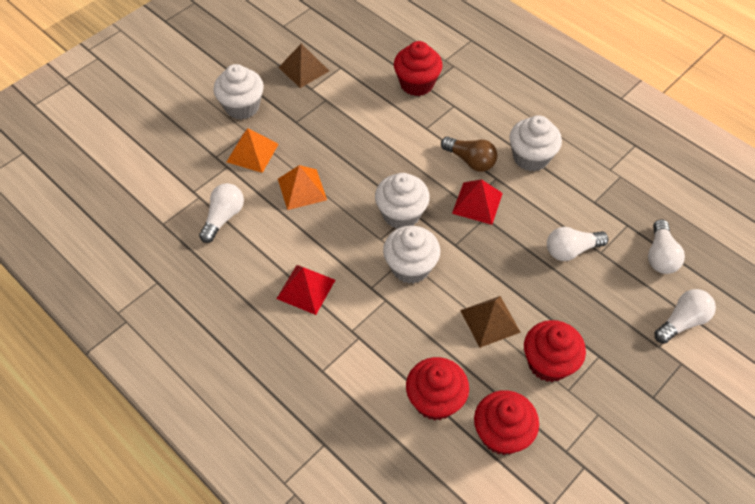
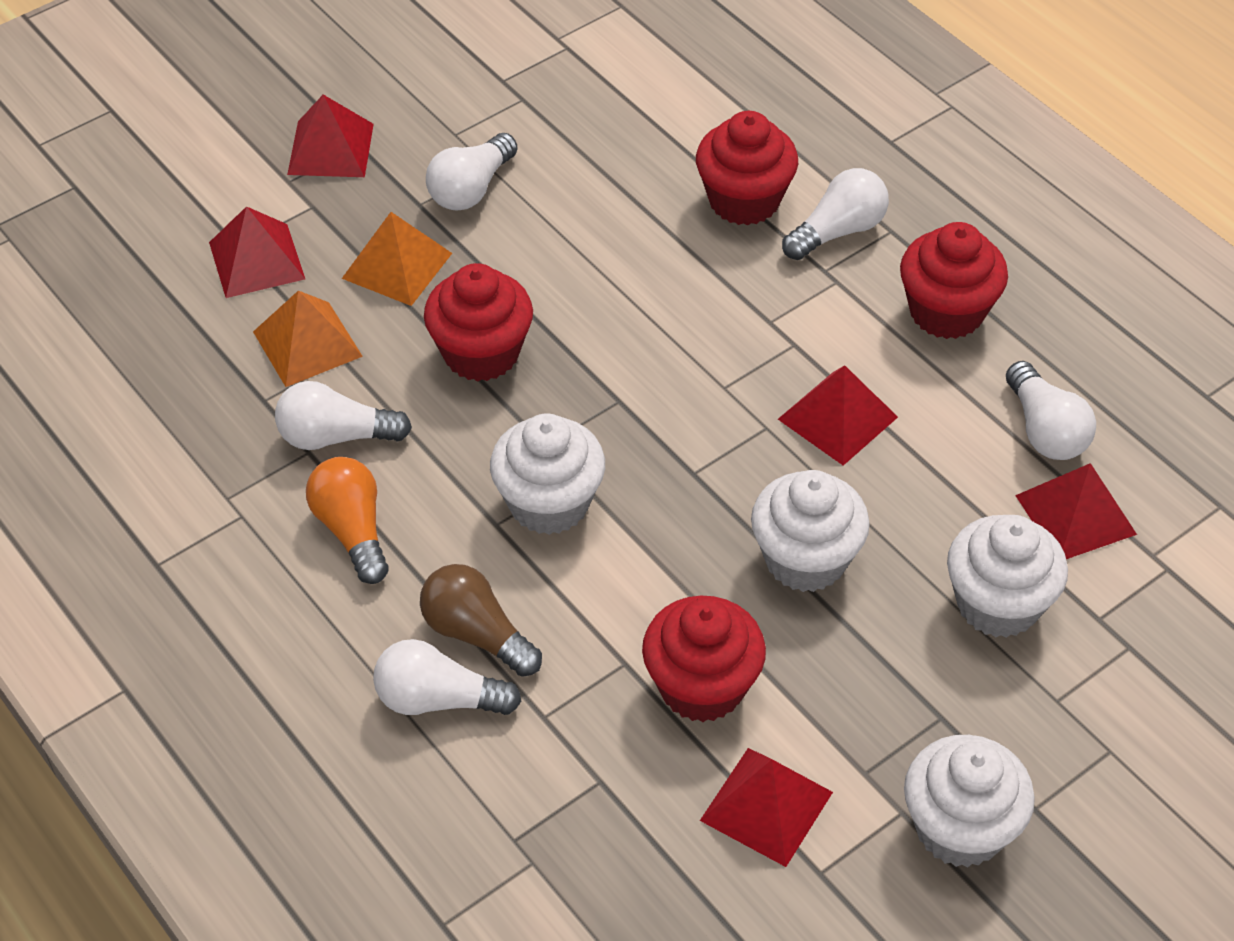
brown pyramid: 2 -> 0
orange light bulb: 0 -> 1
red pyramid: 2 -> 5
white light bulb: 4 -> 5

